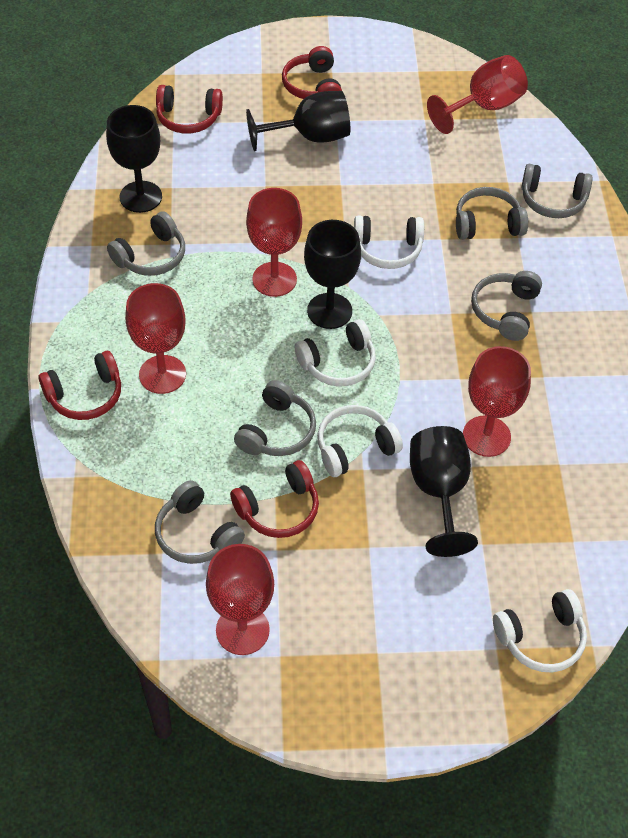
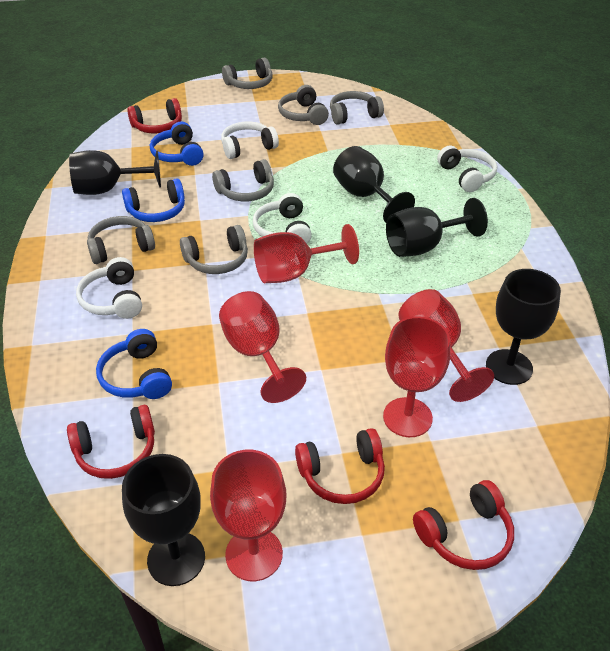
black goblet: 4 -> 5
blue headphones: 0 -> 3

